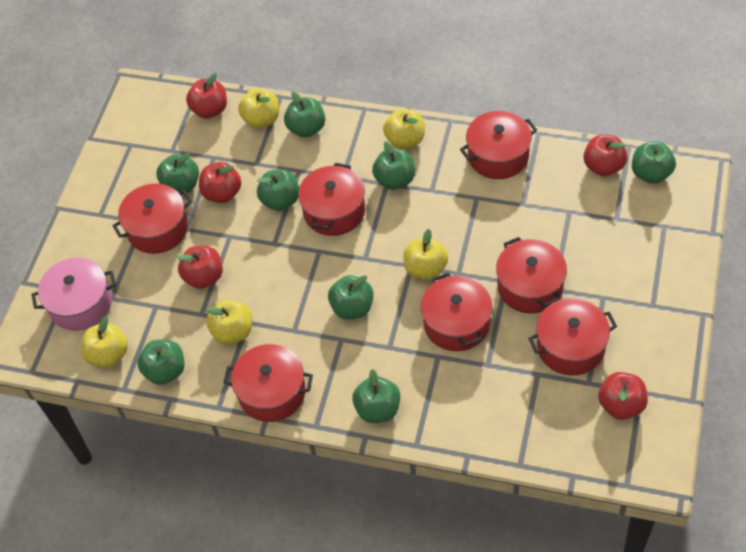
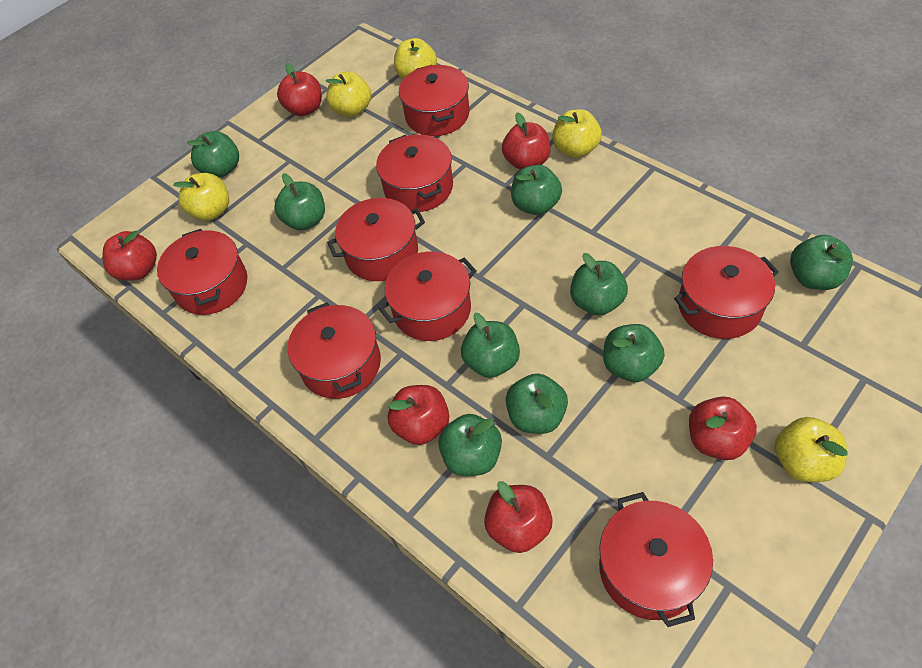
green apple: 8 -> 9
pink pot: 1 -> 0
red apple: 5 -> 6
red pot: 7 -> 8

